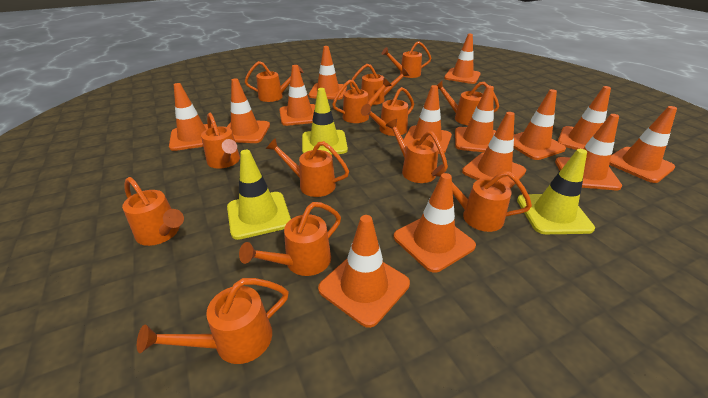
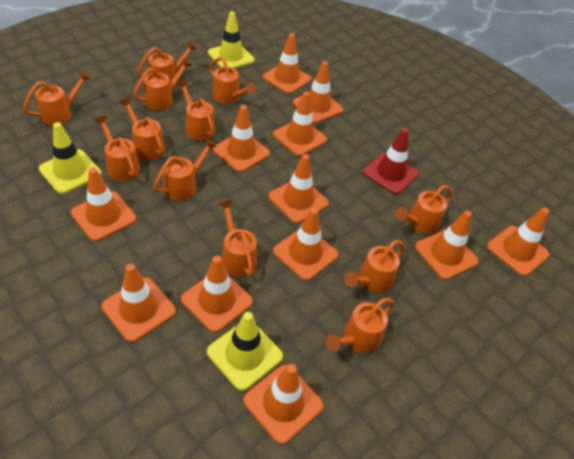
orange traffic cone: 14 -> 12
orange watering can: 13 -> 12
red traffic cone: 0 -> 1

